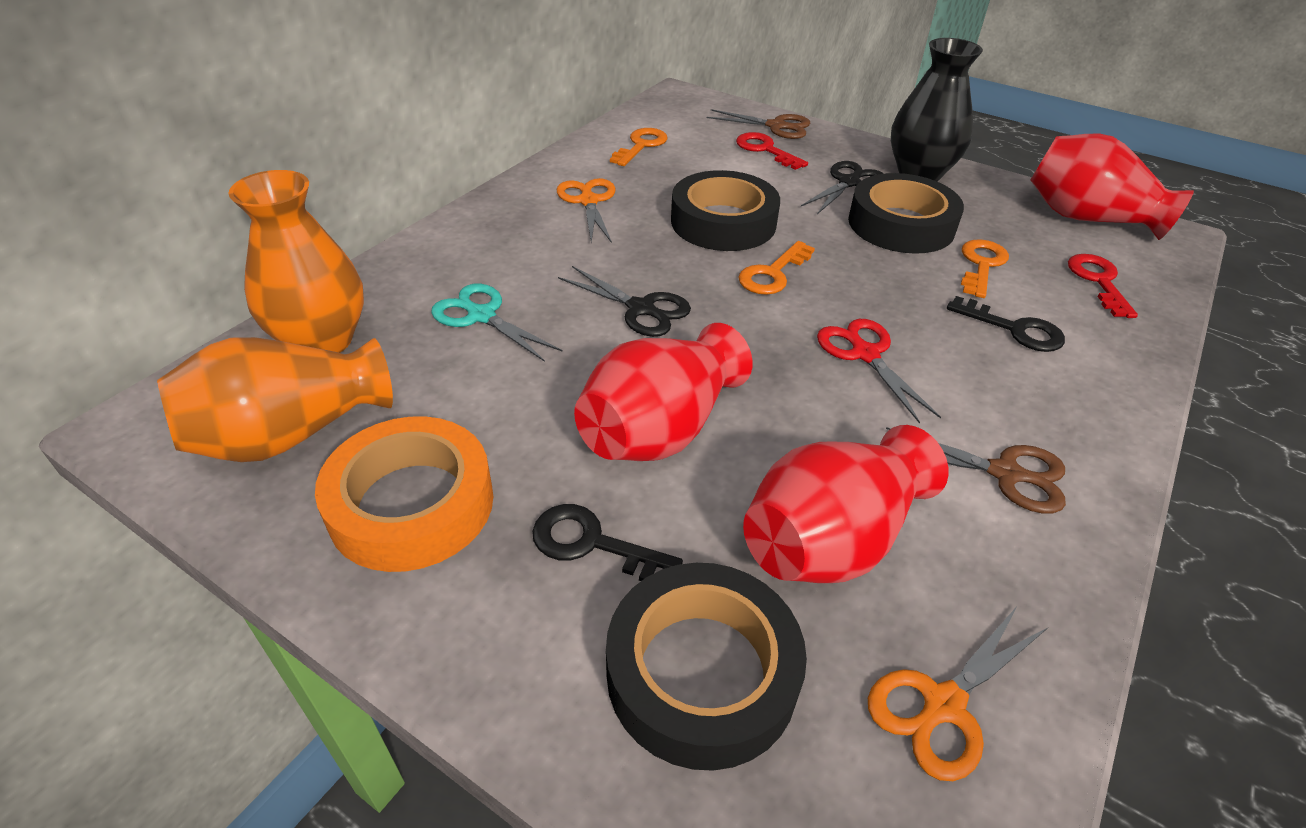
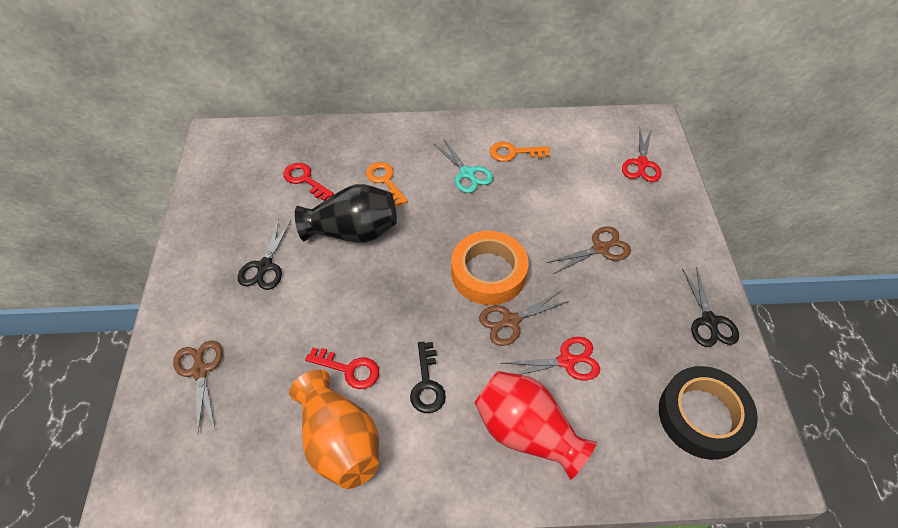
black key: 2 -> 1
black tape: 3 -> 1
brown scissors: 2 -> 3
orange key: 3 -> 2
orange scissors: 2 -> 0
orange vase: 2 -> 1
red scissors: 1 -> 2
red vase: 3 -> 1

